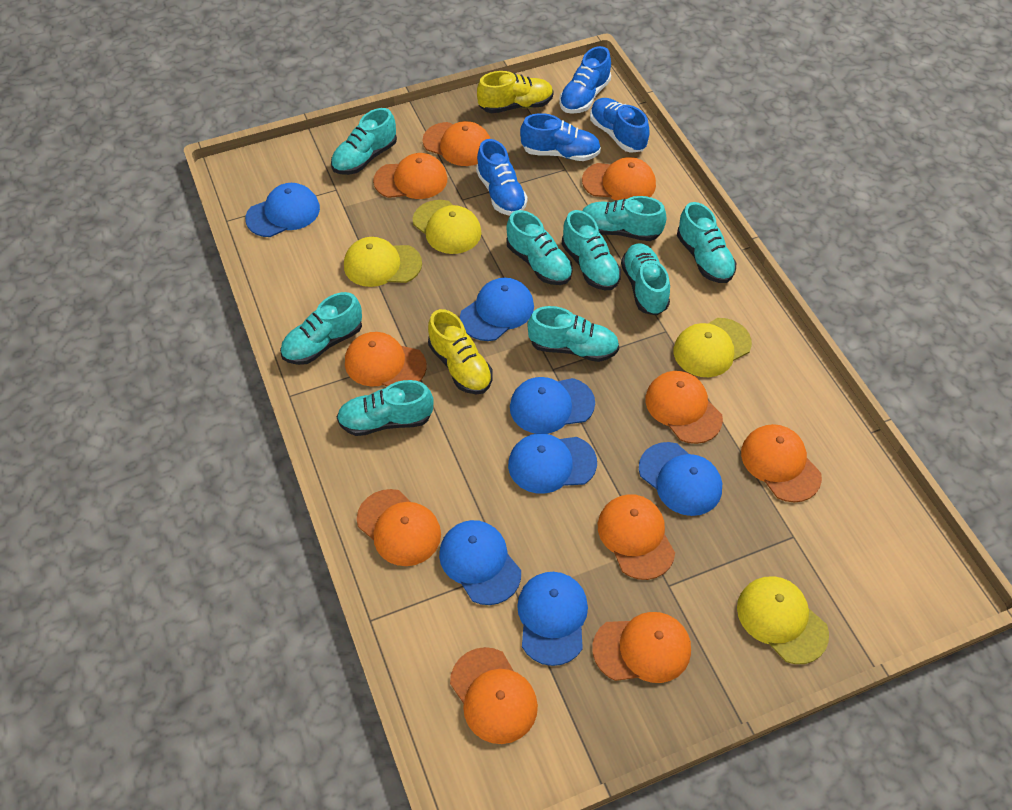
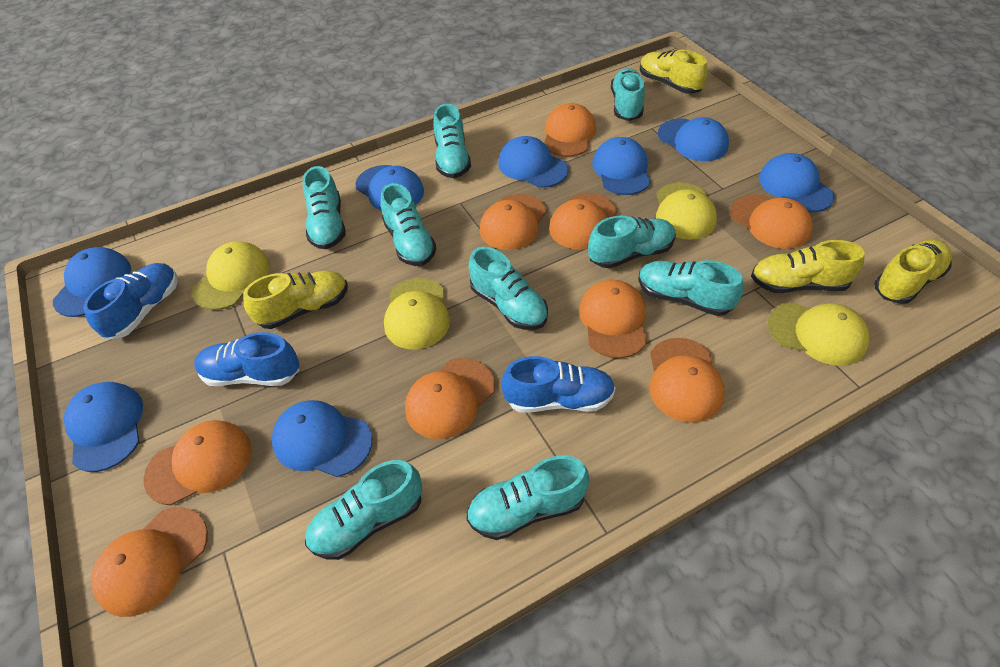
blue cap: 7 -> 8
blue shoe: 4 -> 3
orange cap: 10 -> 9
yellow shoe: 2 -> 4

